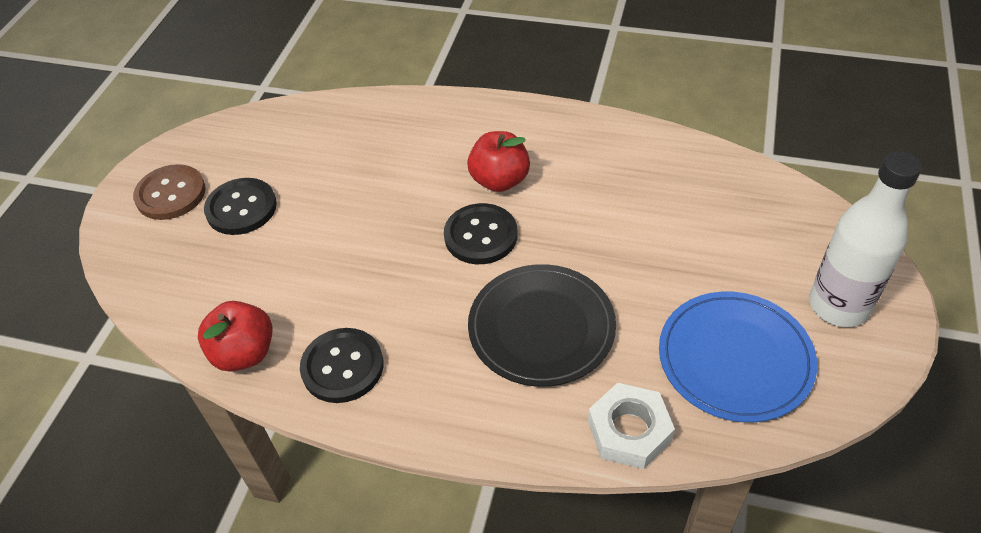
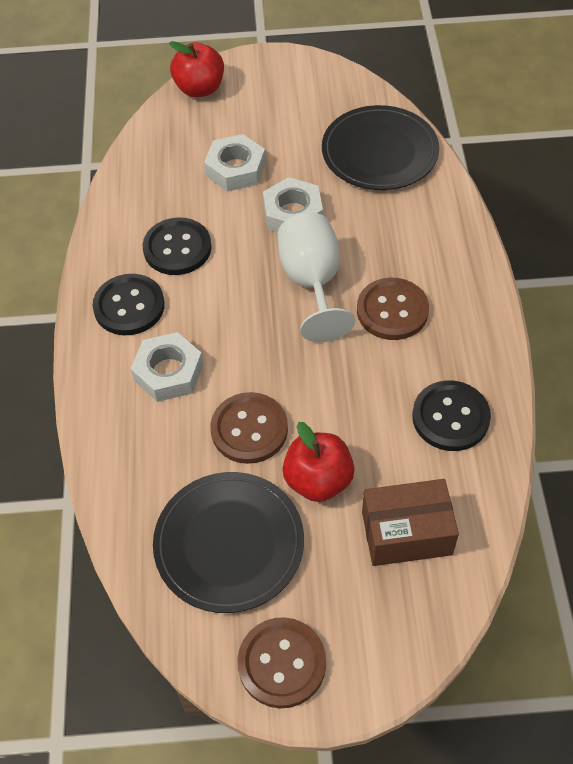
black plate: 1 -> 2
blue plate: 1 -> 0
brown box: 0 -> 1
brown button: 1 -> 3
white bottle: 1 -> 0
white goblet: 0 -> 1
white nut: 1 -> 3

